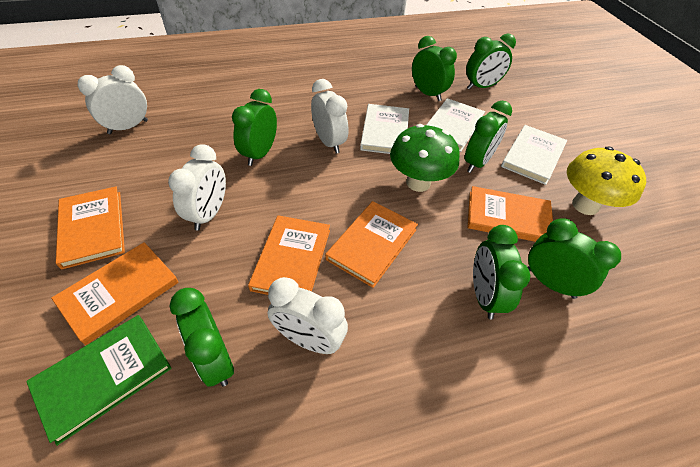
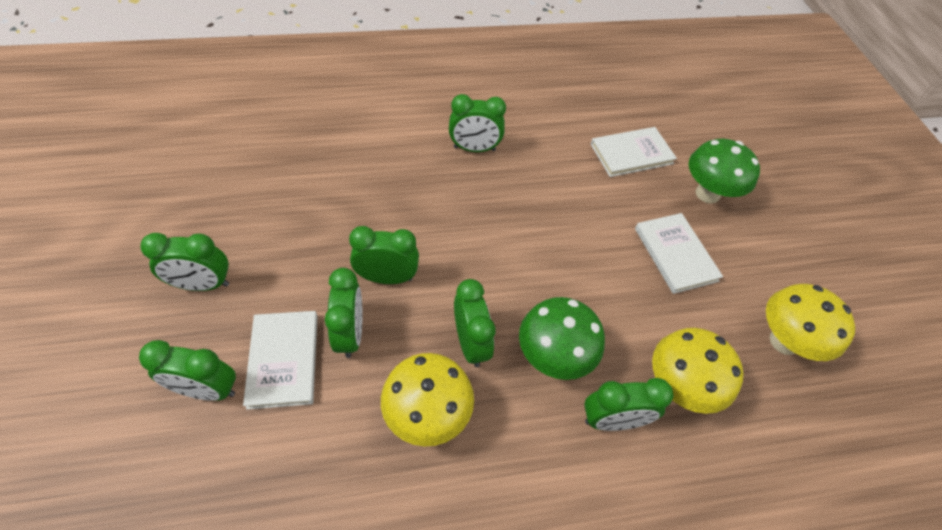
green book: 1 -> 0
green mushroom: 1 -> 2
orange book: 5 -> 0
white clock: 4 -> 0
yellow mushroom: 1 -> 3

